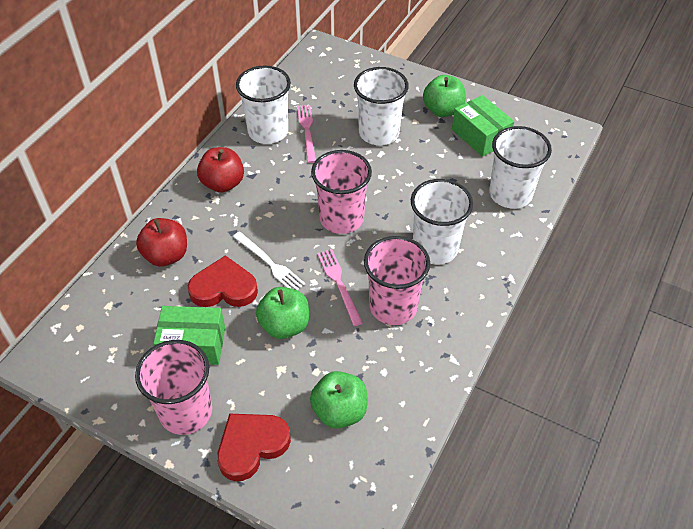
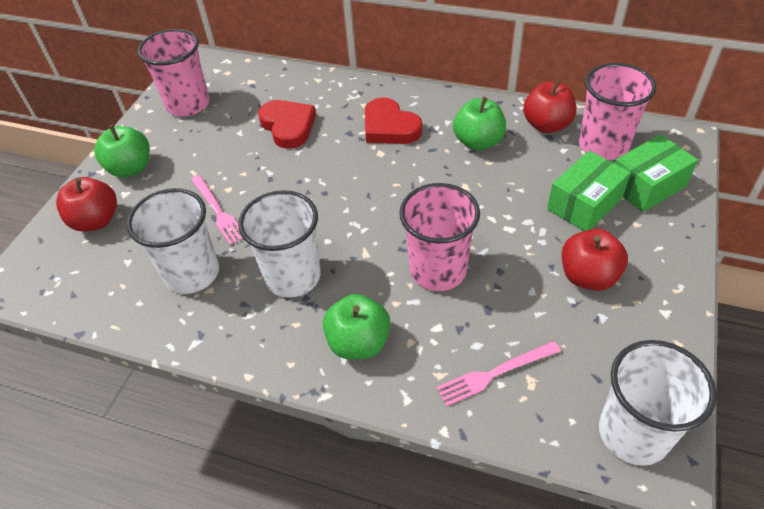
red apple: 2 -> 3
white cup: 4 -> 3
white fork: 1 -> 0

